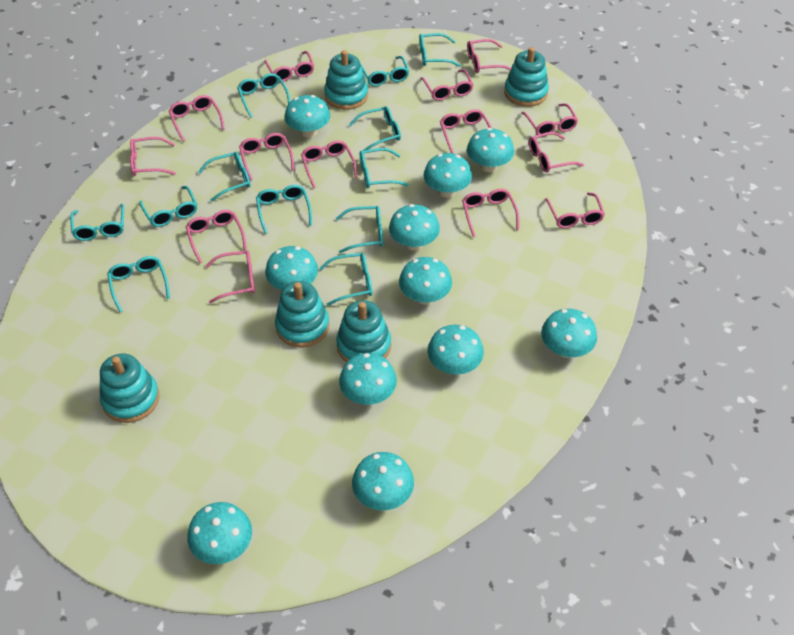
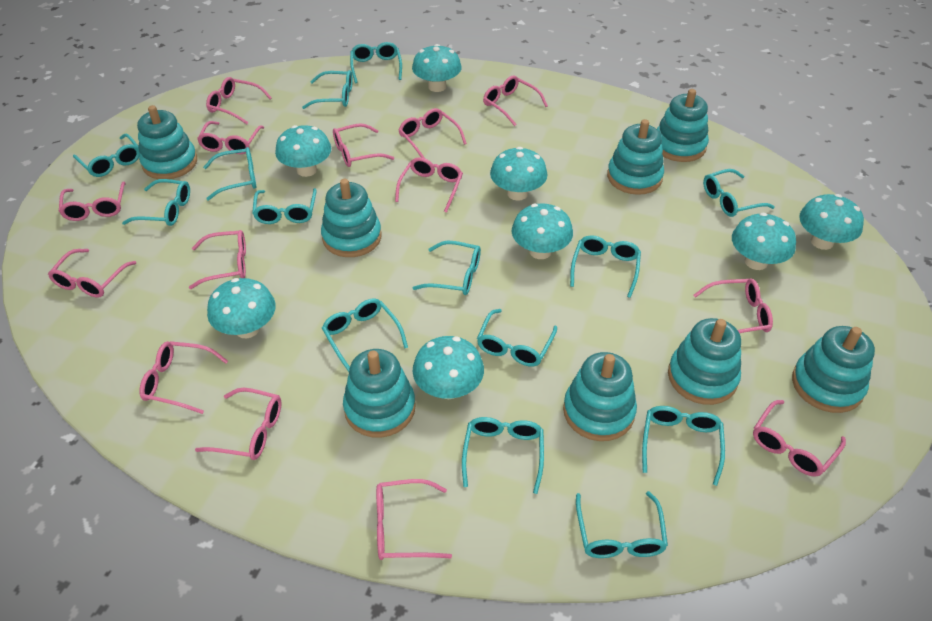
turquoise glasses: 12 -> 14
turquoise mushroom: 11 -> 8
turquoise stacking toy: 5 -> 8

